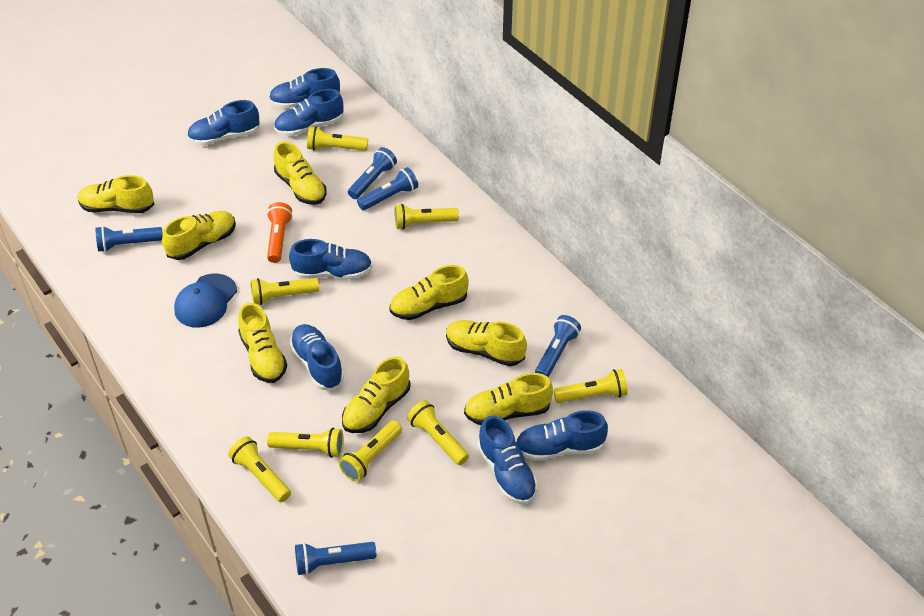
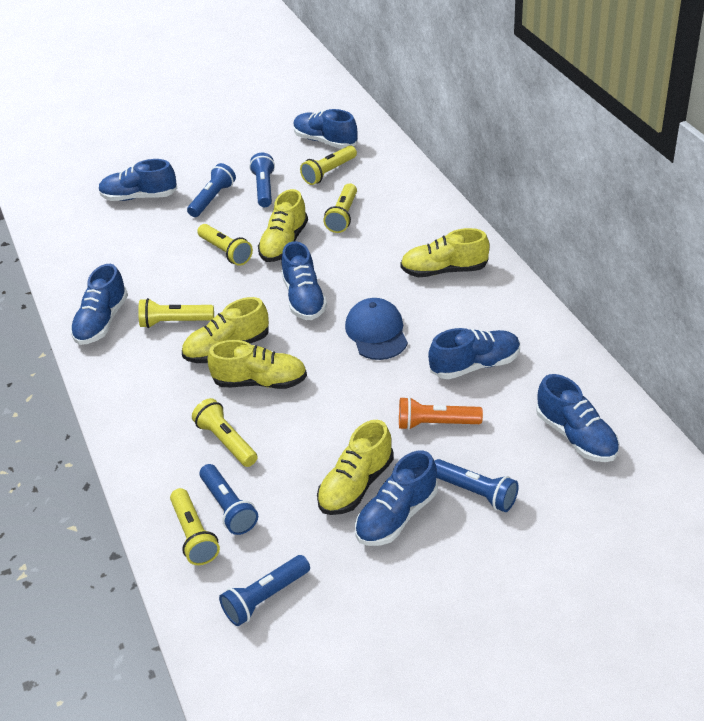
yellow flashlight: 8 -> 6
yellow shoe: 8 -> 5

